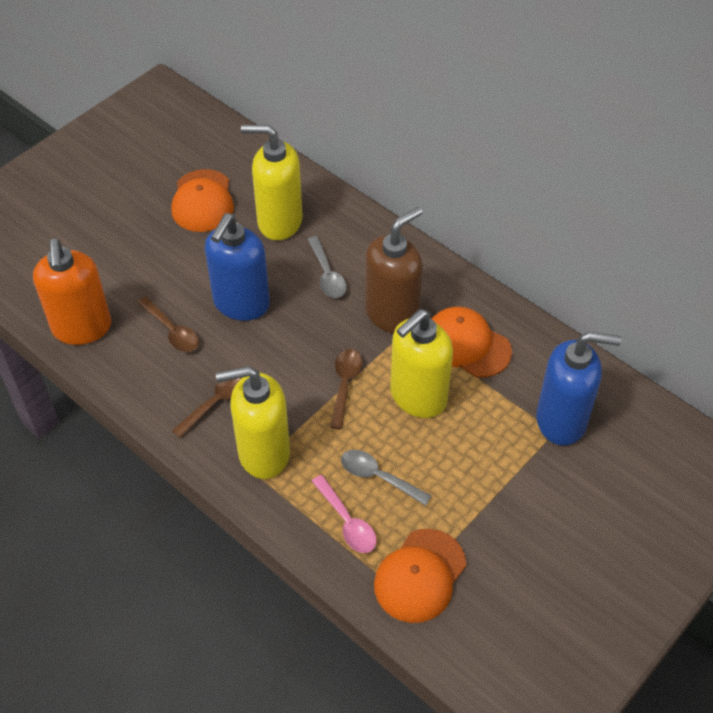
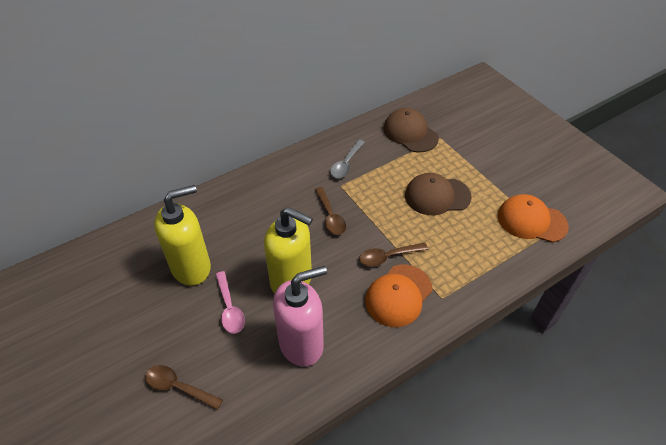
blue soap dispenser: 2 -> 0
brown cap: 0 -> 2
brown soap dispenser: 1 -> 0
grey spoon: 2 -> 1
orange cap: 3 -> 2
orange soap dispenser: 1 -> 0
pink soap dispenser: 0 -> 1
yellow soap dispenser: 3 -> 2

